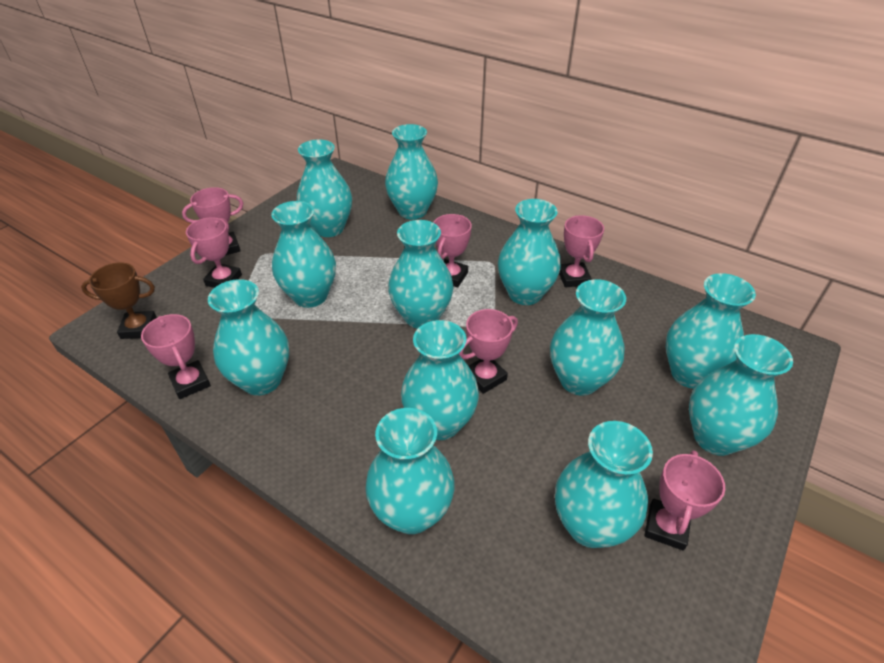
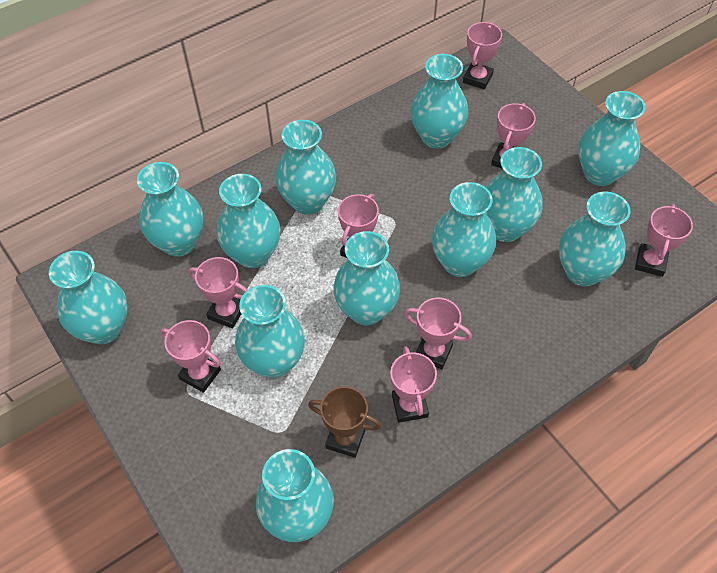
pink trophy: 7 -> 8

